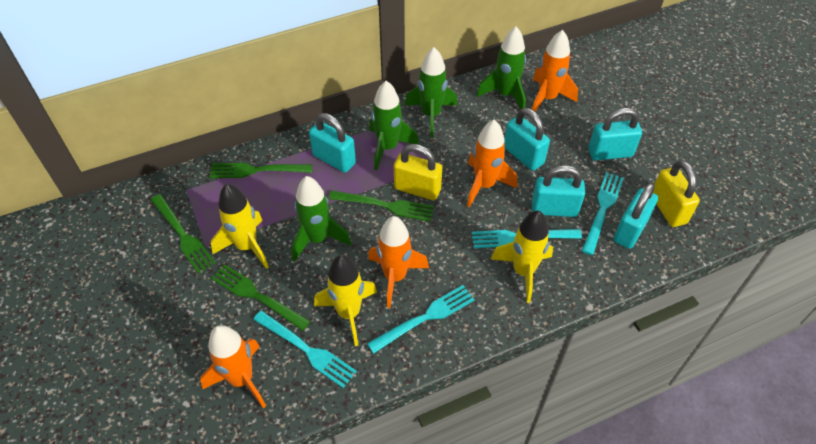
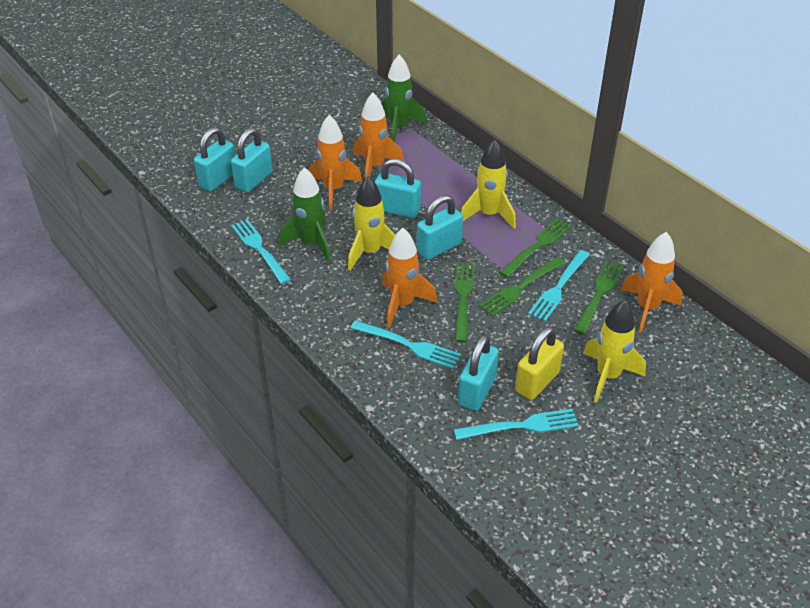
green rocket: 4 -> 2
yellow padlock: 2 -> 1

